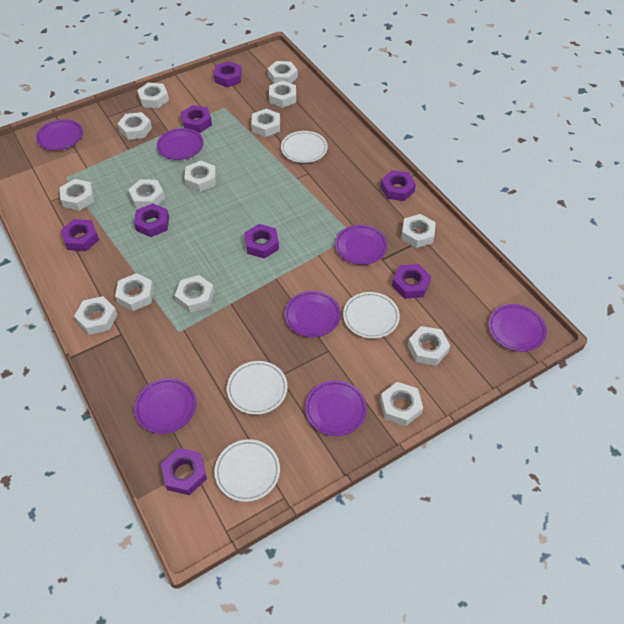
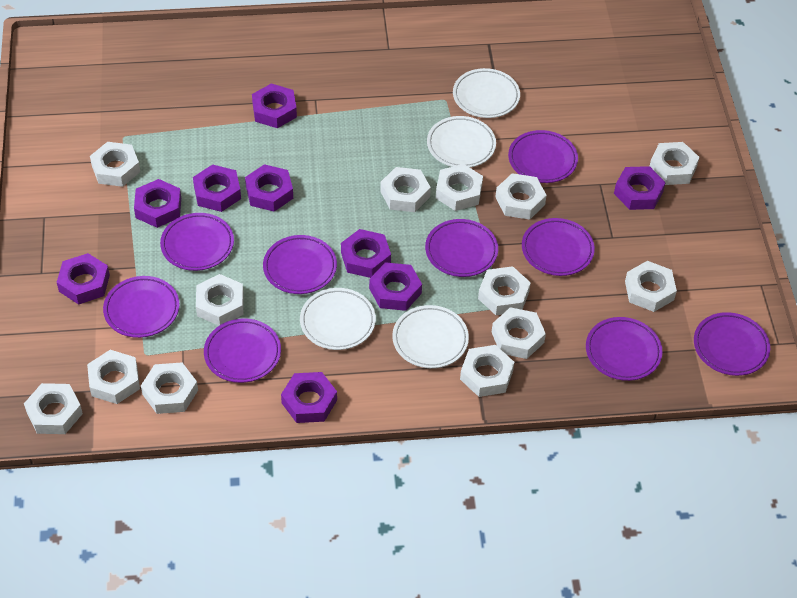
purple nut: 8 -> 9
purple plate: 7 -> 9
white nut: 14 -> 13

